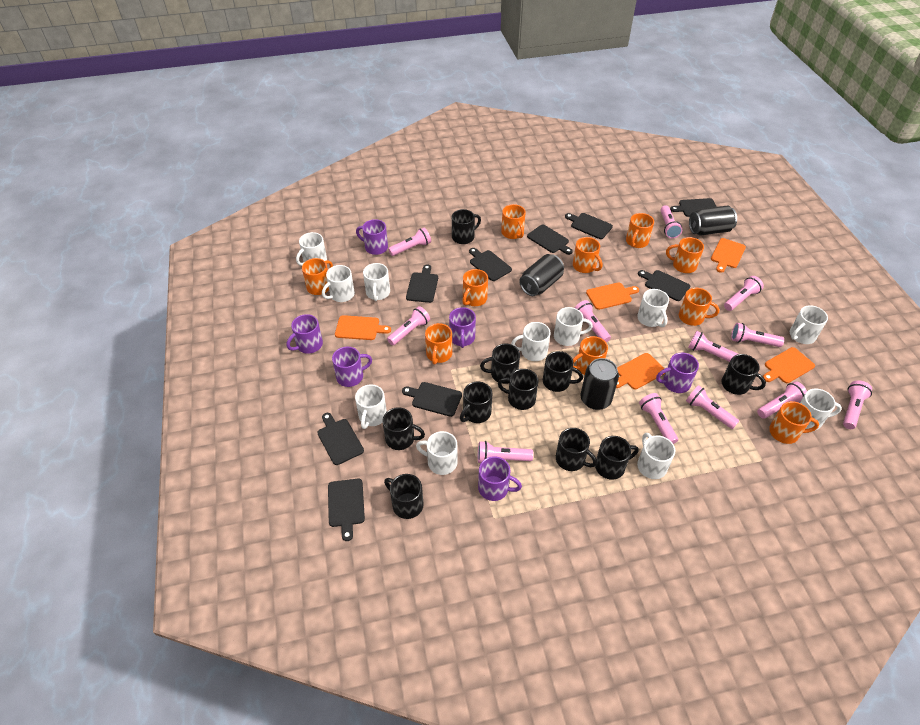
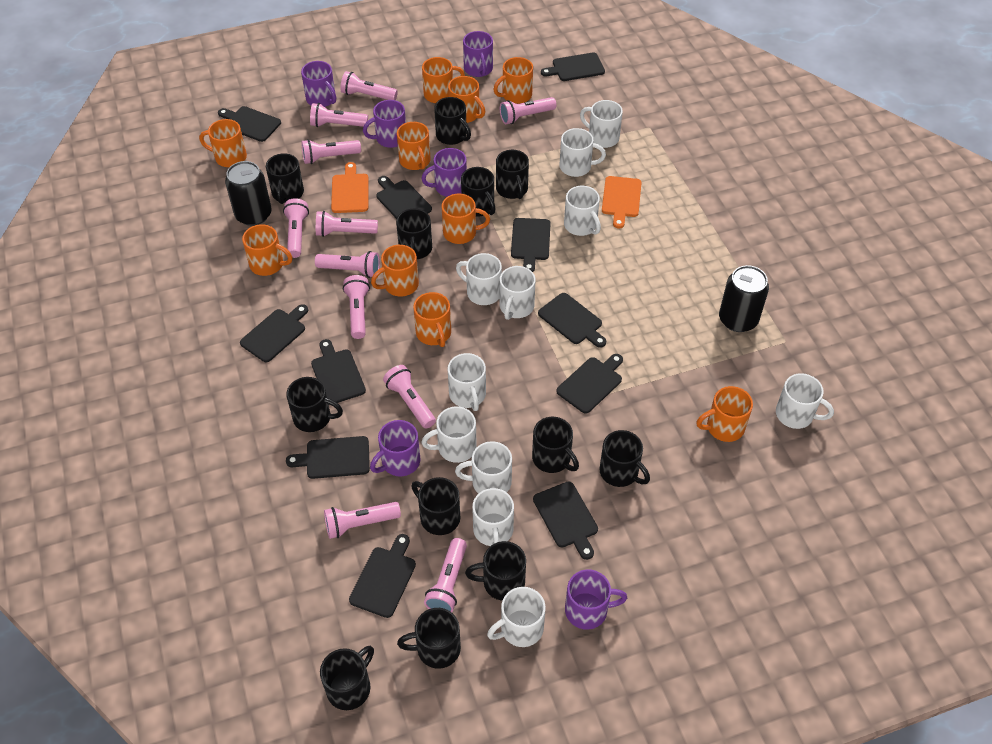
black can: 3 -> 2
black cutting board: 9 -> 11
black mug: 10 -> 12
orange cutting board: 5 -> 2
pink flashlight: 12 -> 11

